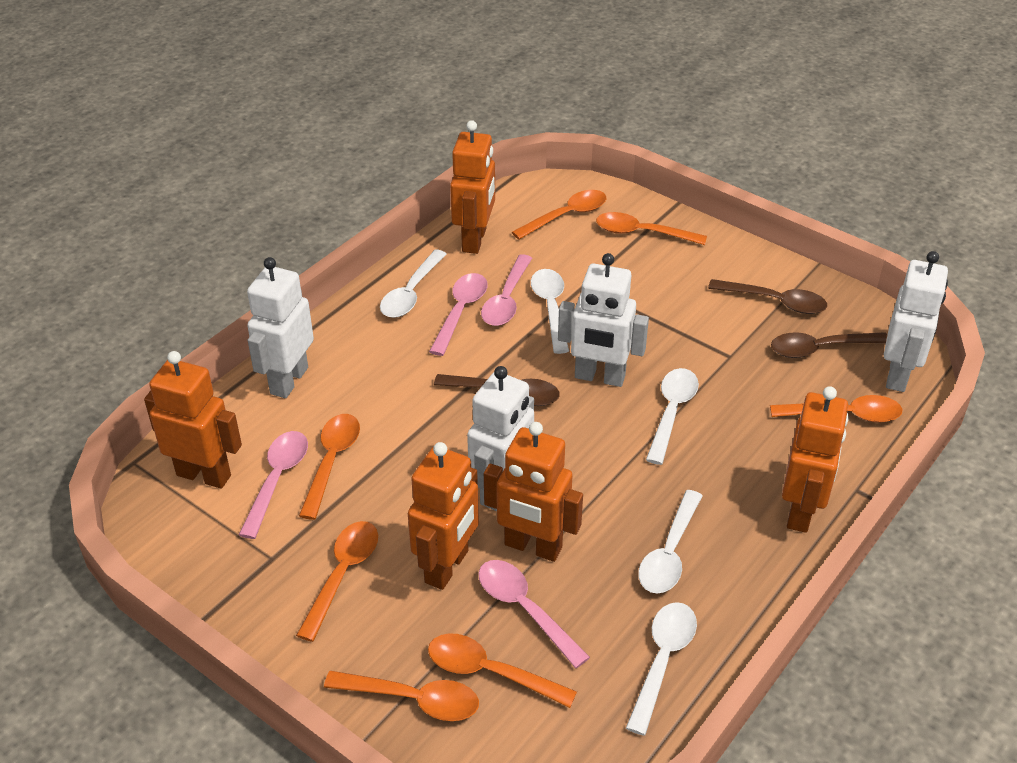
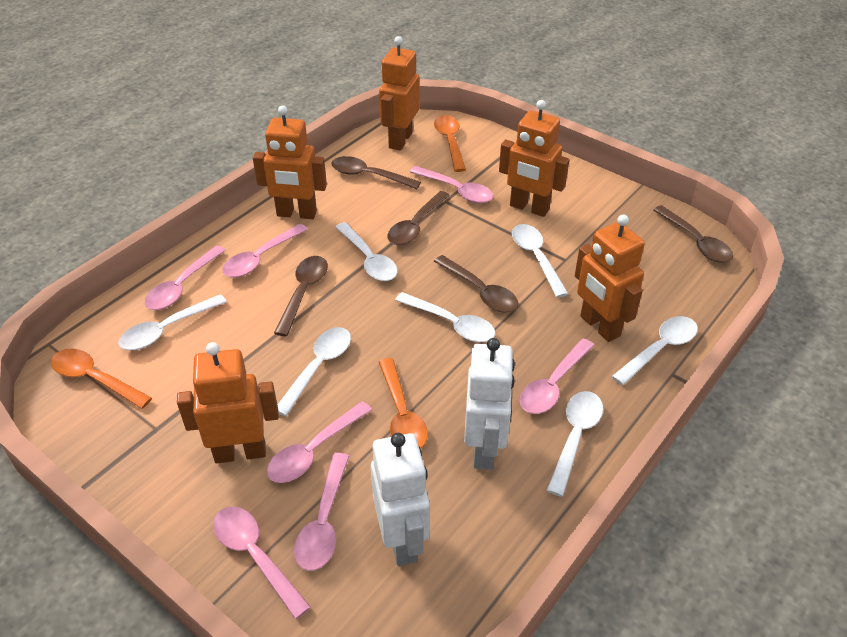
brown spoon: 3 -> 5
orange spoon: 7 -> 3
pink spoon: 4 -> 7
white robot: 4 -> 2
white spoon: 5 -> 7

